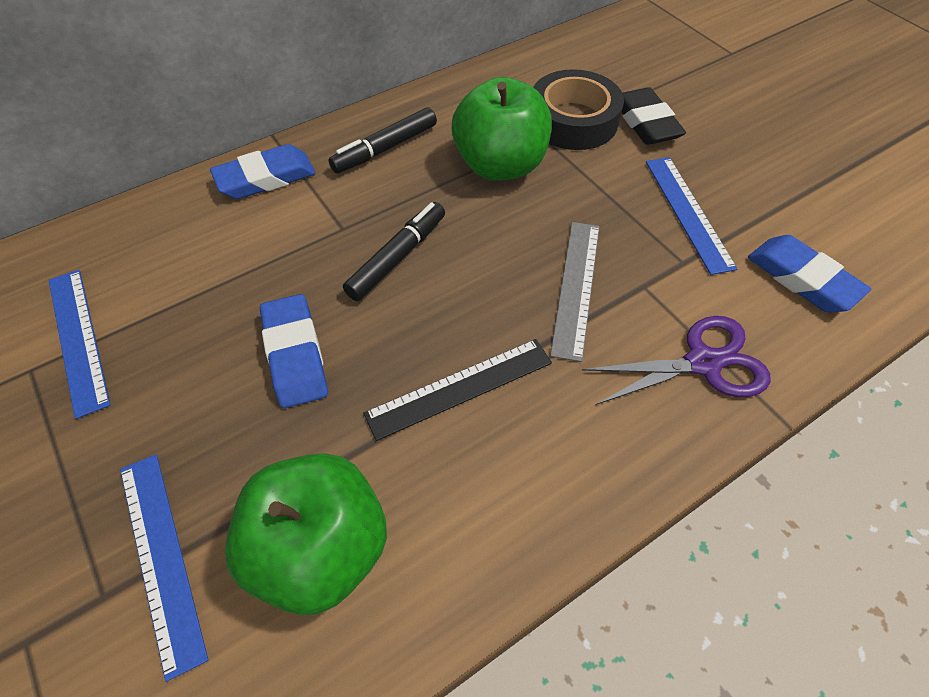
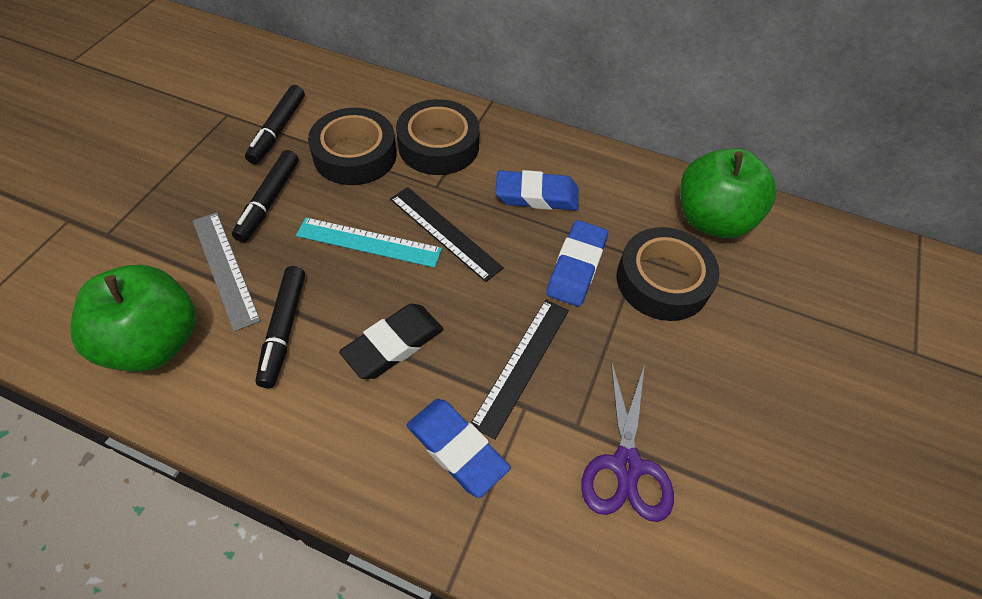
black marker: 2 -> 3
black ruler: 1 -> 2
black tape: 1 -> 3
blue ruler: 3 -> 0
turquoise ruler: 0 -> 1

